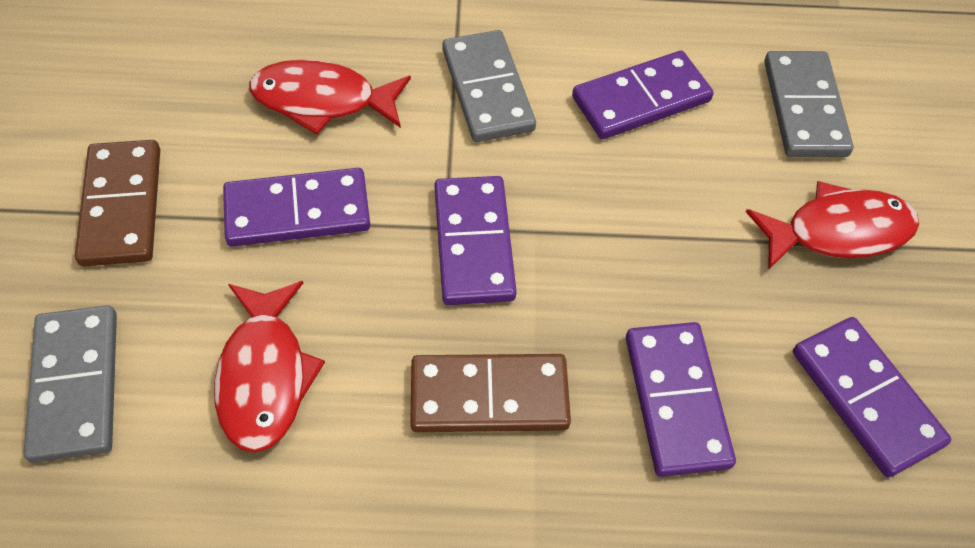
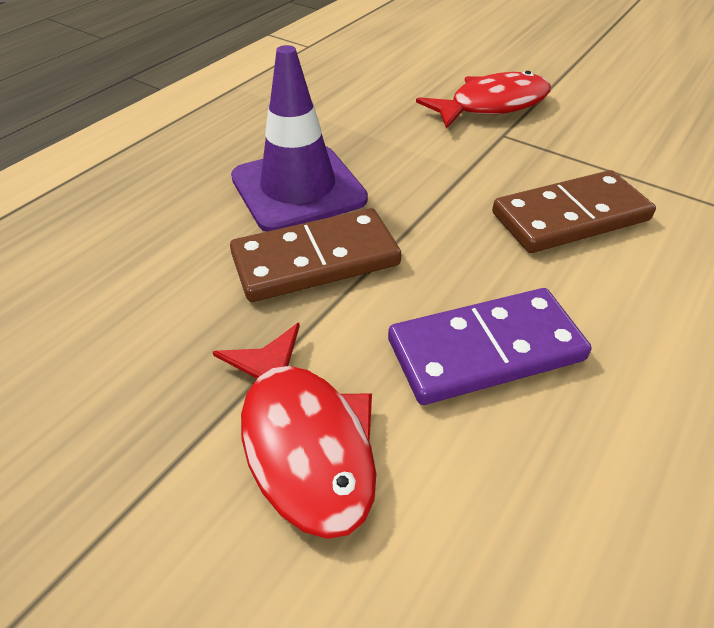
grey domino: 3 -> 0
purple domino: 5 -> 1
purple traffic cone: 0 -> 1
red fish: 3 -> 2

